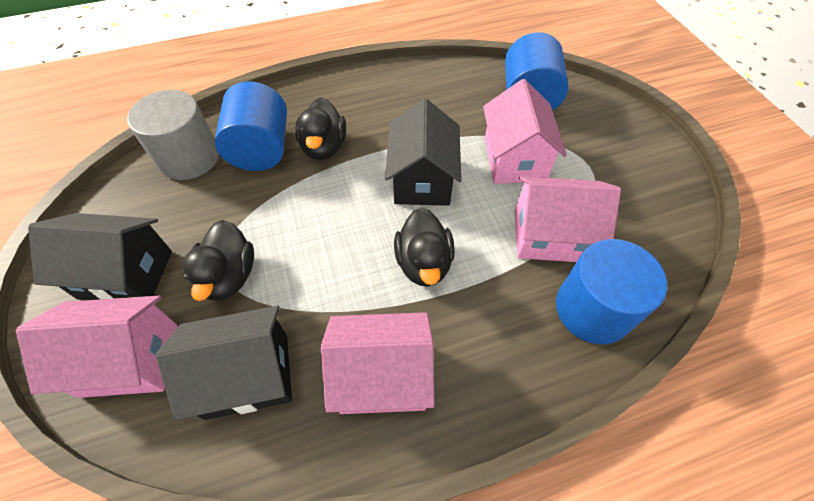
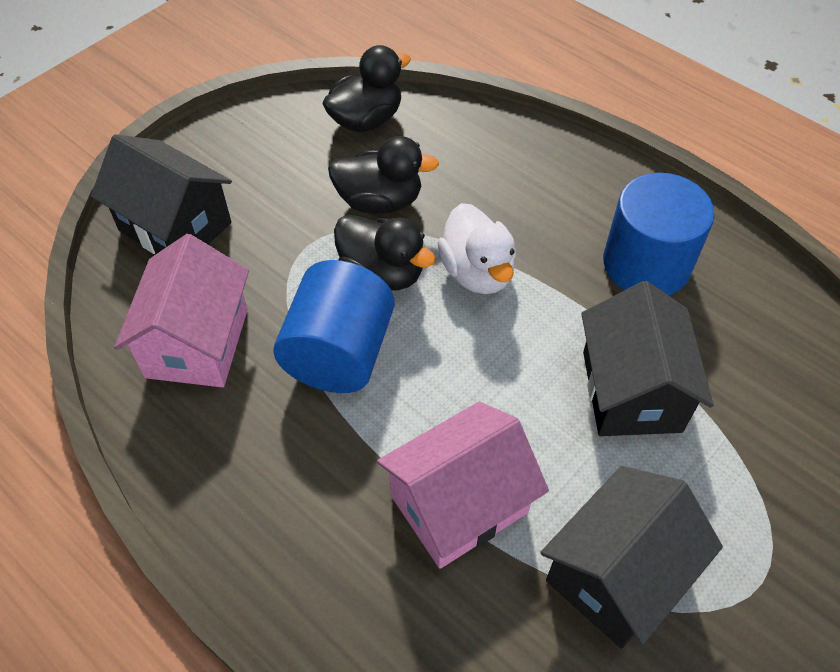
blue cylinder: 3 -> 2
grey cylinder: 1 -> 0
pink house: 4 -> 2
white duck: 0 -> 1

